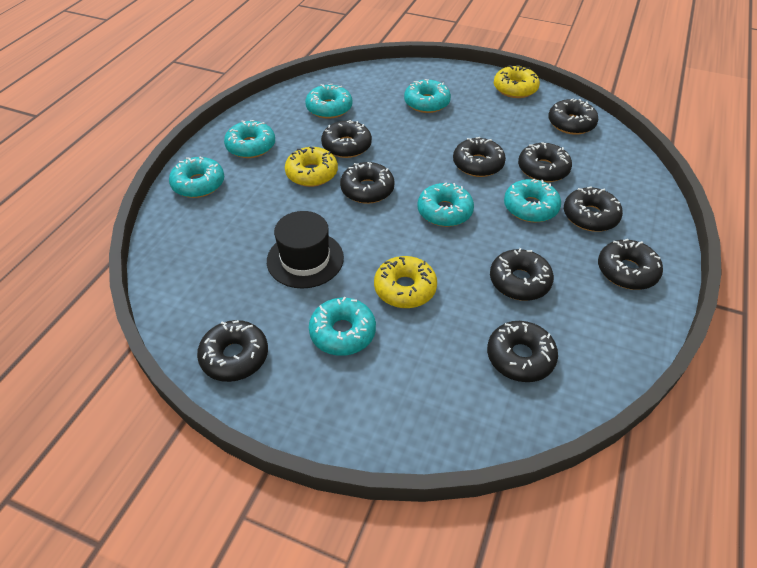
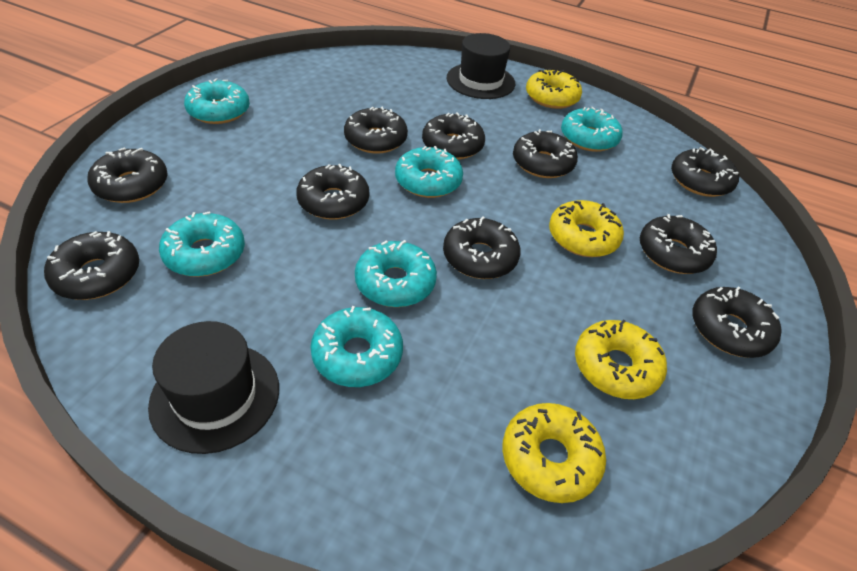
black hat: 1 -> 2
turquoise donut: 7 -> 6
yellow donut: 3 -> 4

